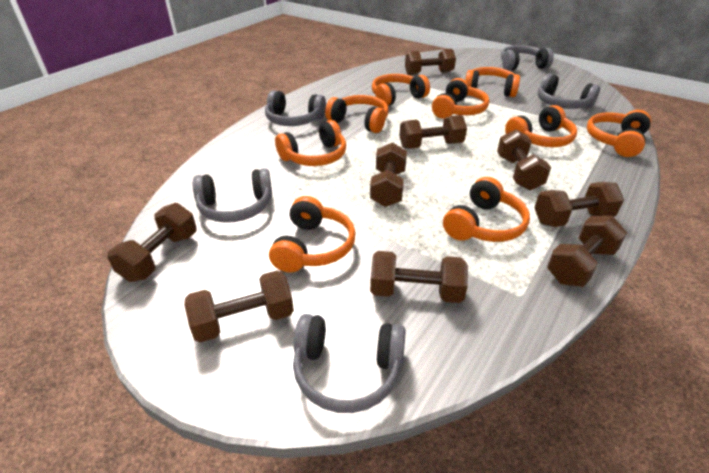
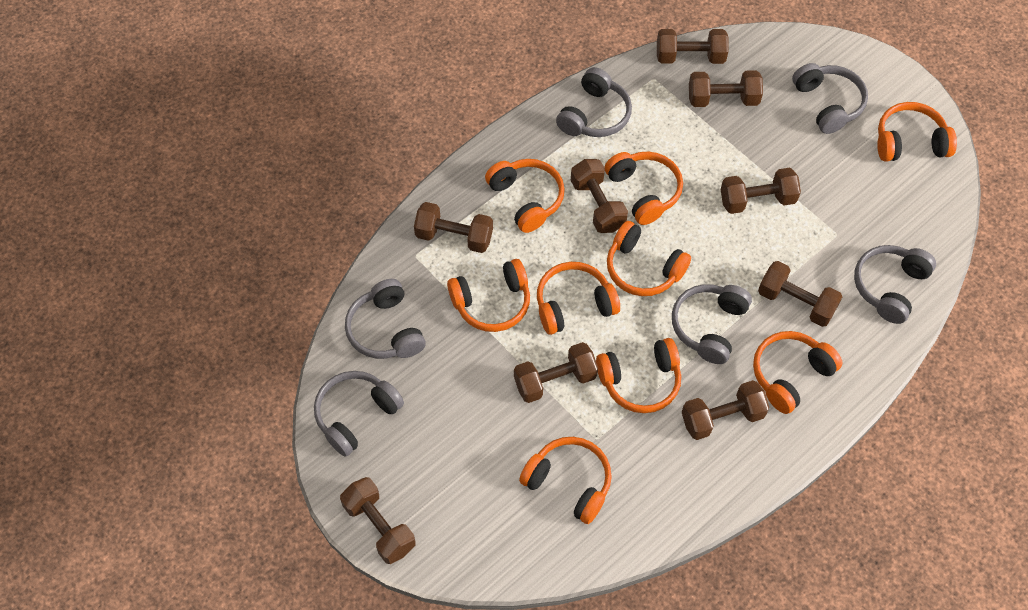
grey headphones: 5 -> 6

